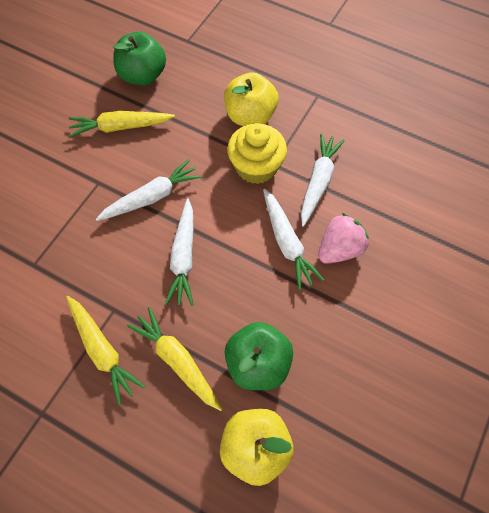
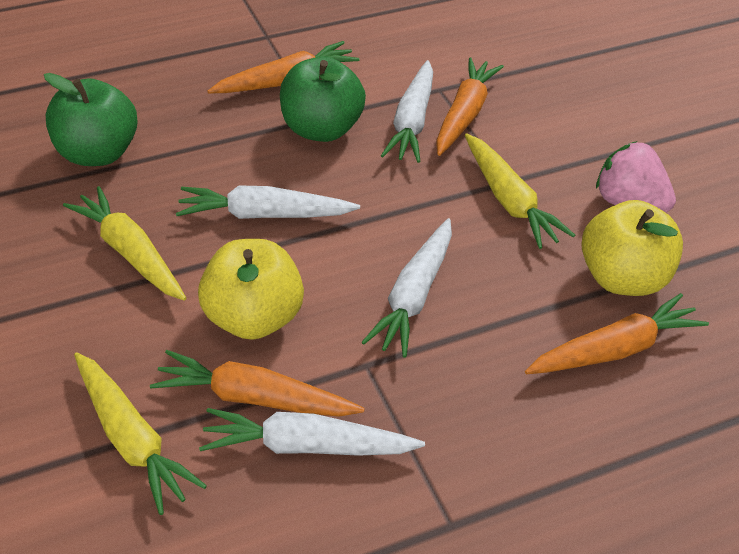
orange carrot: 0 -> 4
yellow cupcake: 1 -> 0

